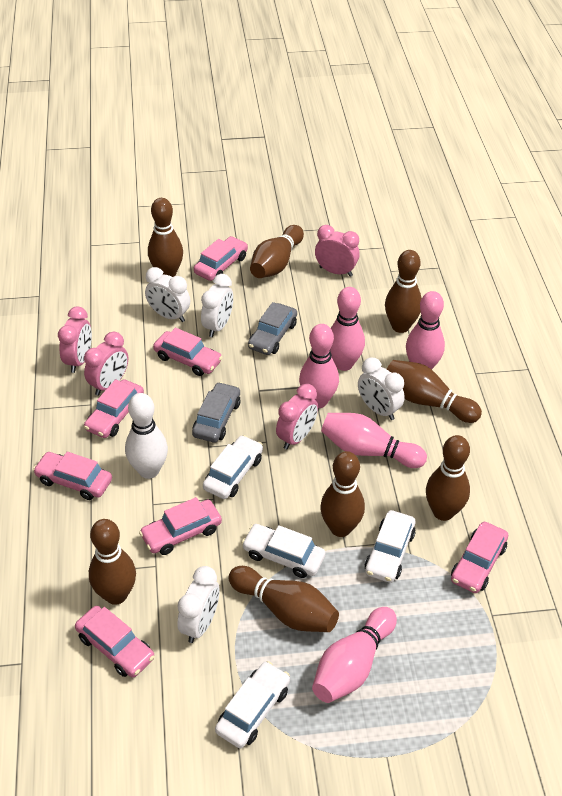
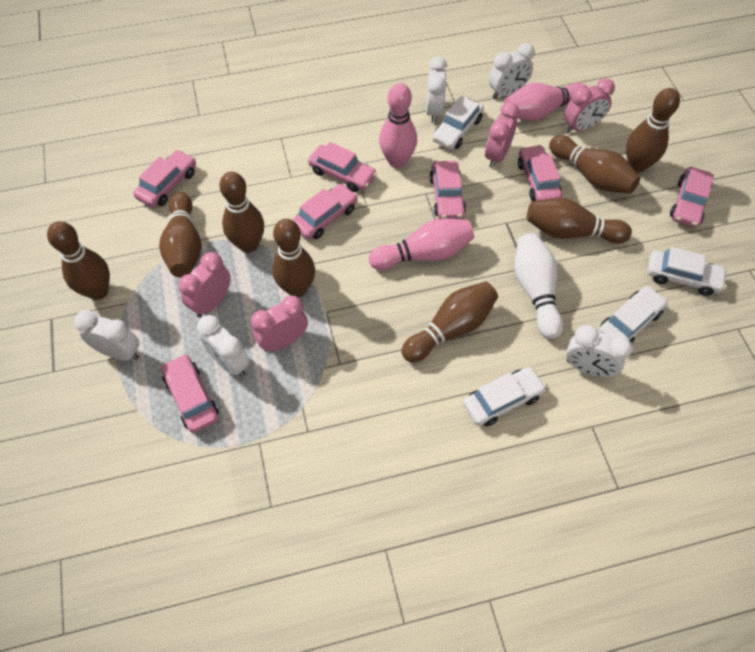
grey car: 2 -> 0
pink bowling pin: 5 -> 3
white clock: 4 -> 5

